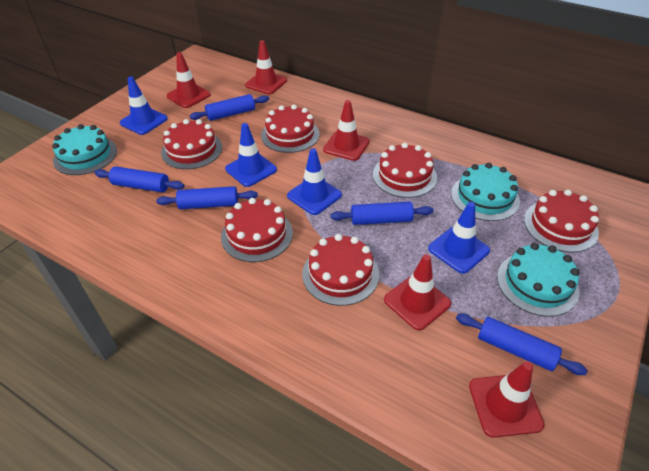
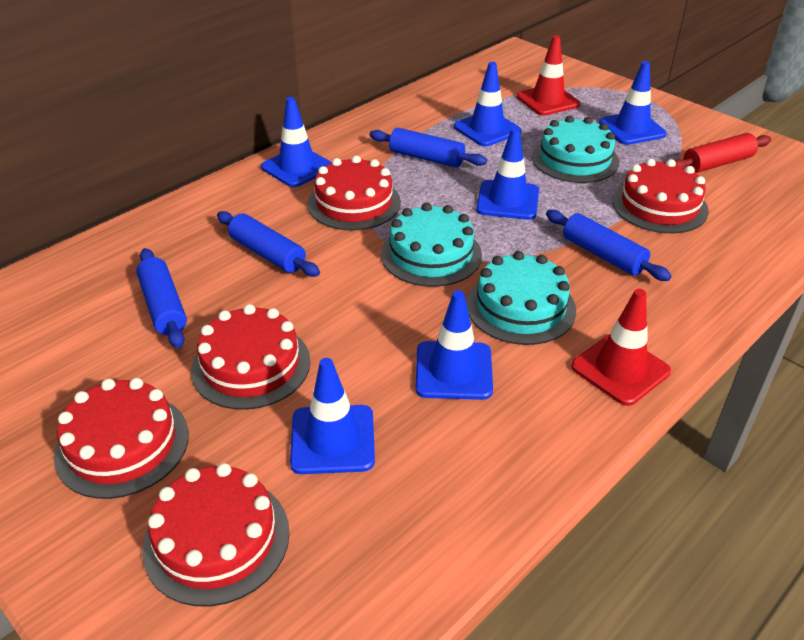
blue rolling pin: 5 -> 4
blue traffic cone: 4 -> 6
red cake: 6 -> 5
red rolling pin: 0 -> 1
red traffic cone: 5 -> 2

